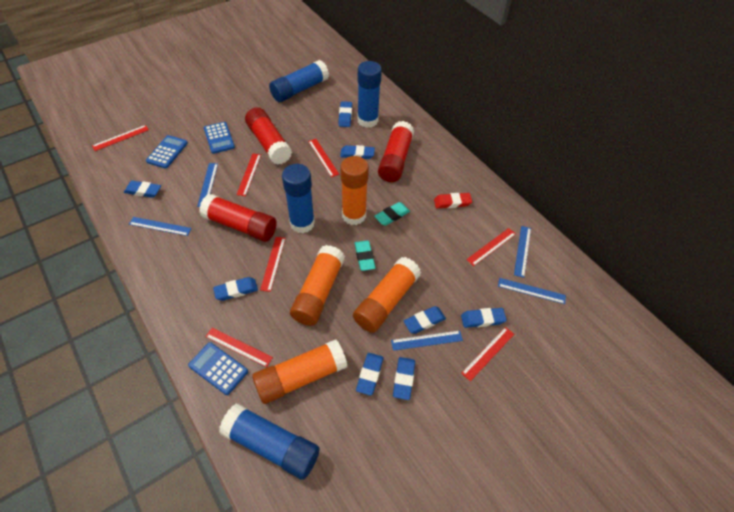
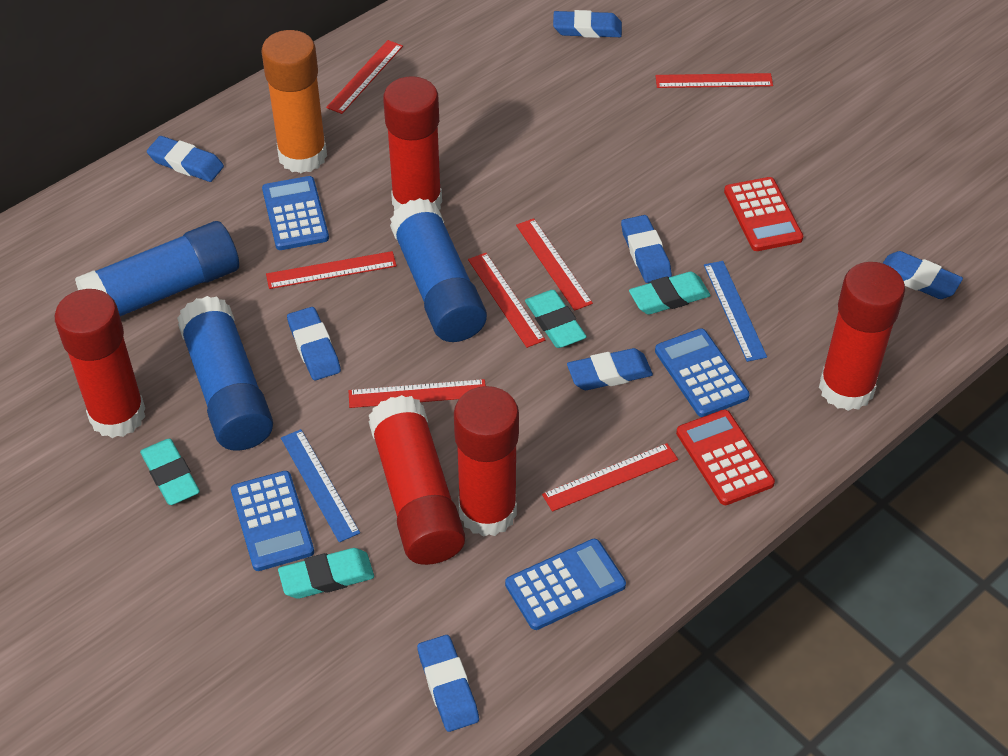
blue calculator: 3 -> 4
blue eraser: 8 -> 7
blue glue stick: 4 -> 3
blue ruler: 5 -> 2
orange glue stick: 4 -> 1
red calculator: 0 -> 2
red eraser: 1 -> 0
red glue stick: 3 -> 5
turquoise eraser: 2 -> 4

